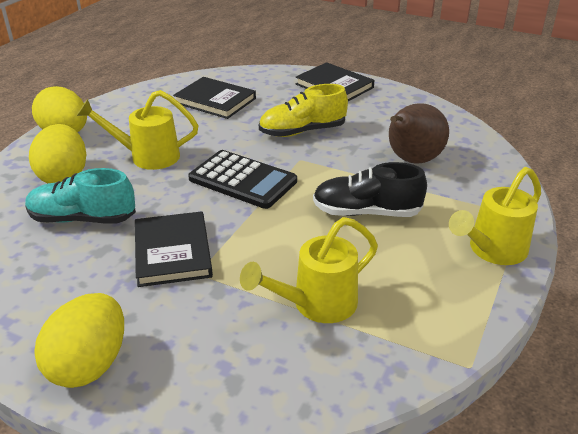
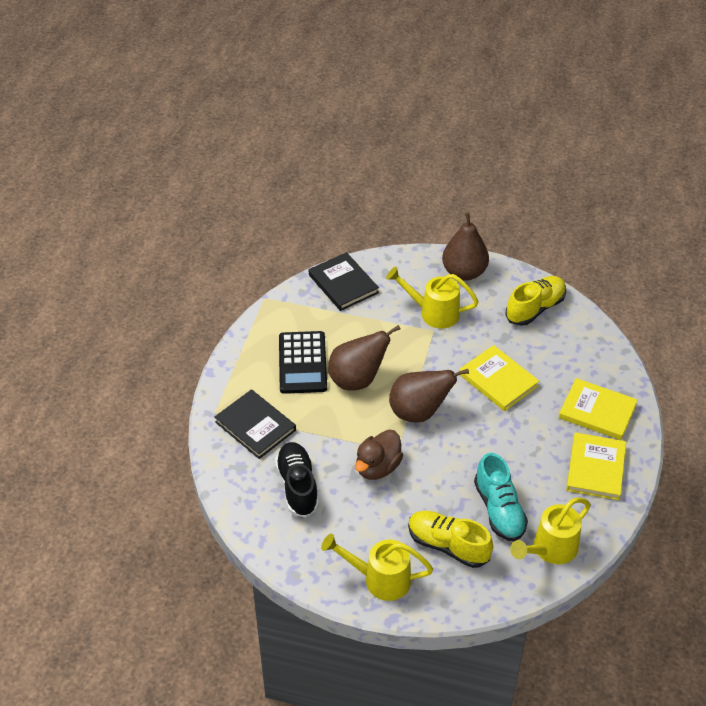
black book: 3 -> 2
brown duck: 0 -> 1
brown pear: 1 -> 3
yellow book: 0 -> 3
yellow egg: 3 -> 0
yellow shoe: 1 -> 2

